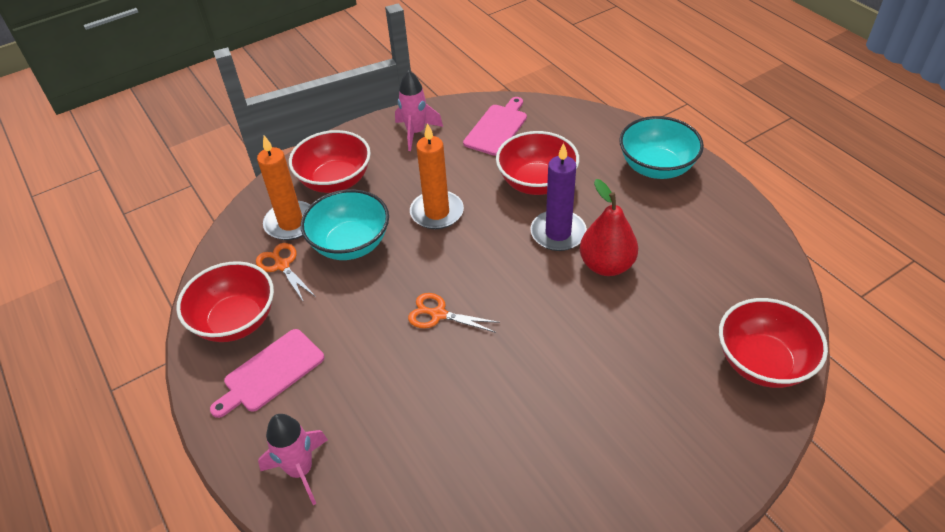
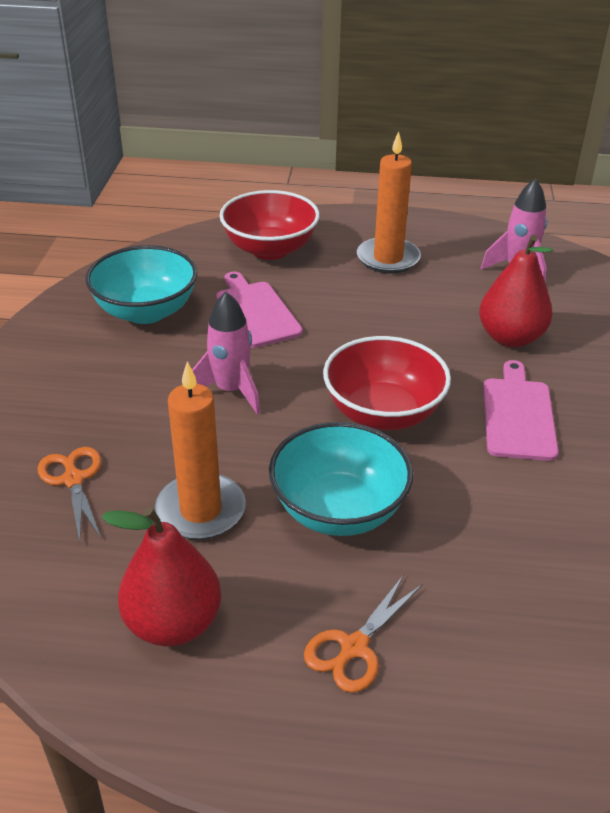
purple candle: 1 -> 0
red bowl: 4 -> 2
red pear: 1 -> 2

